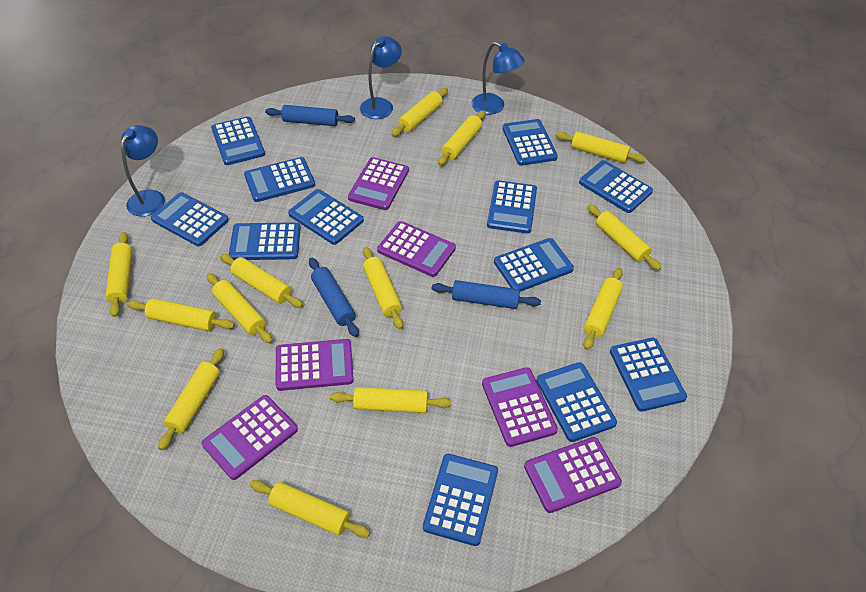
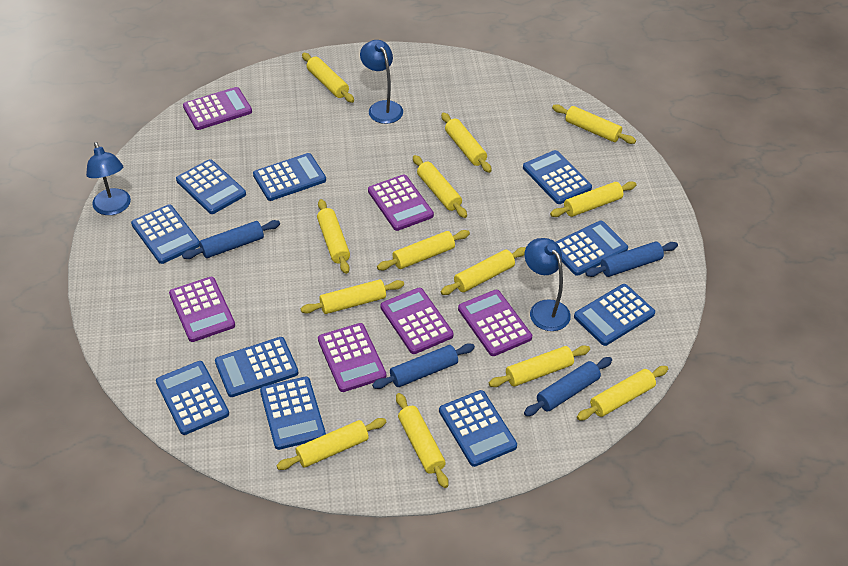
blue calculator: 12 -> 10
blue rolling pin: 3 -> 4

